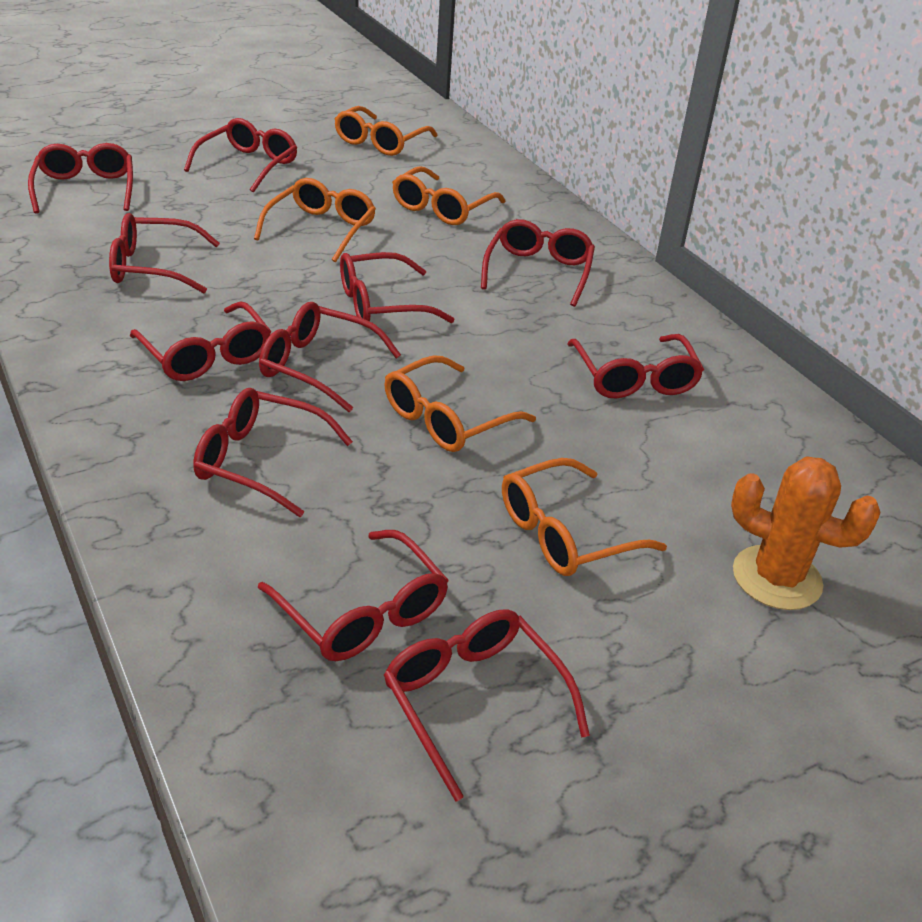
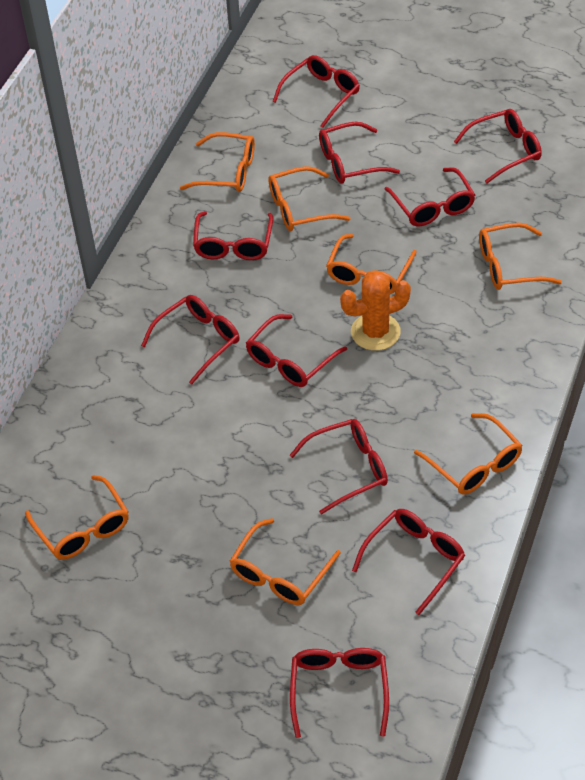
orange glasses: 5 -> 7
red glasses: 11 -> 10

